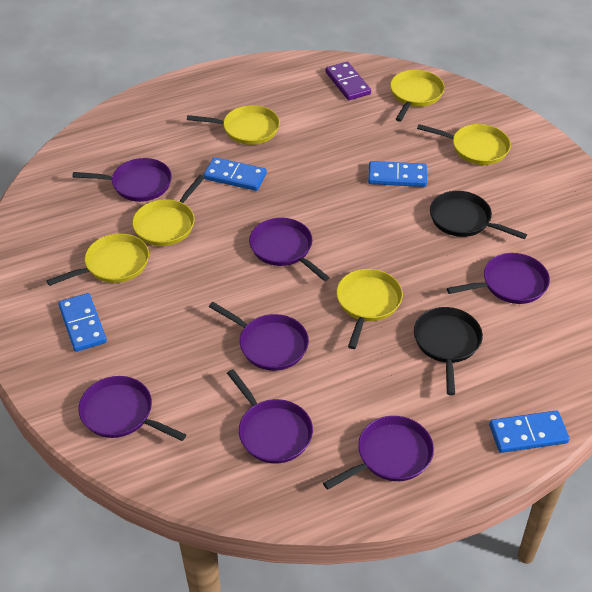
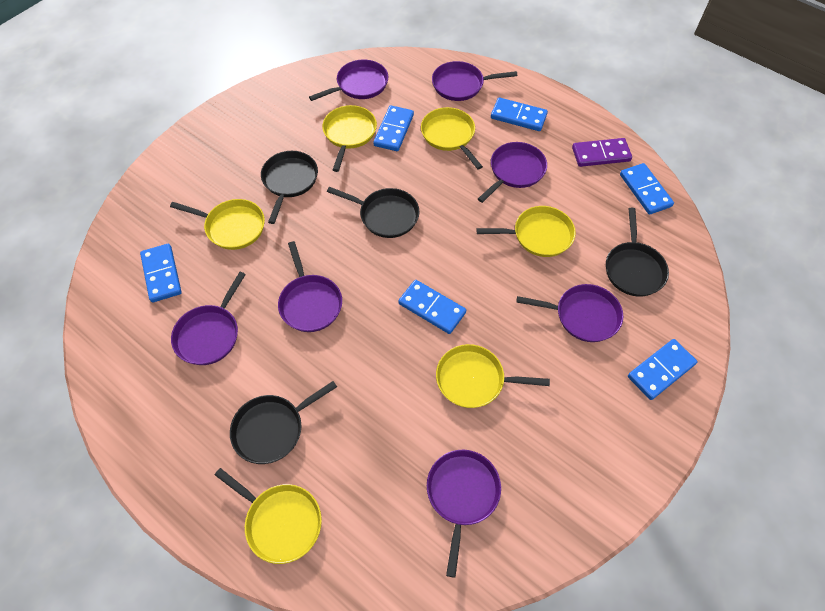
black pan: 2 -> 4
blue domino: 4 -> 6

